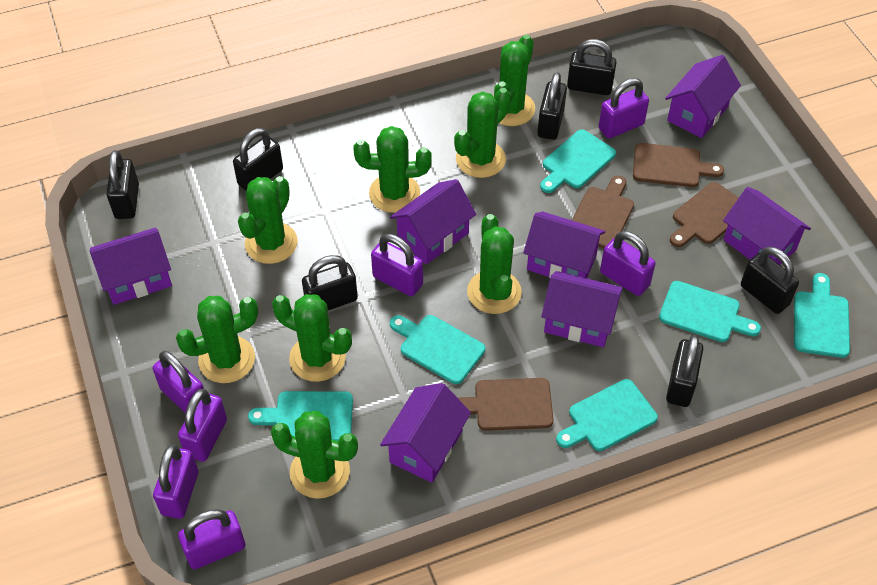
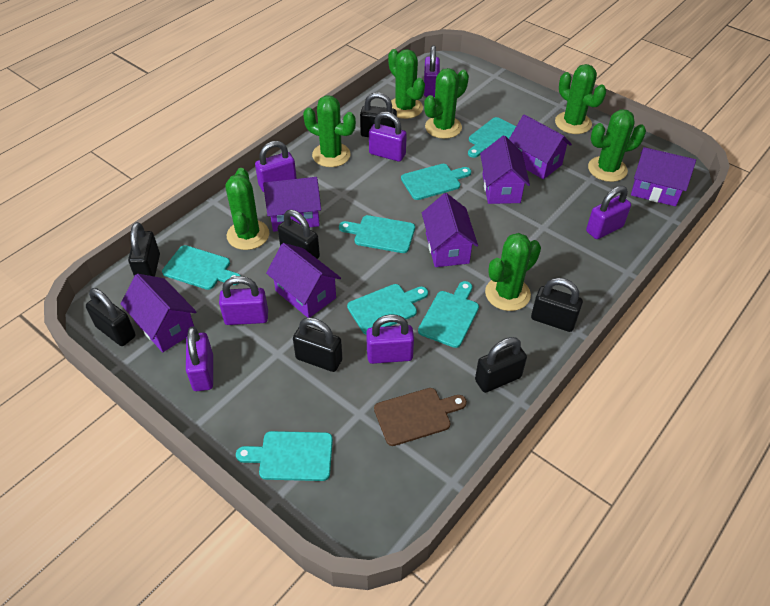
brown cutting board: 4 -> 1
green cactus: 8 -> 7
turquoise cutting board: 6 -> 7

